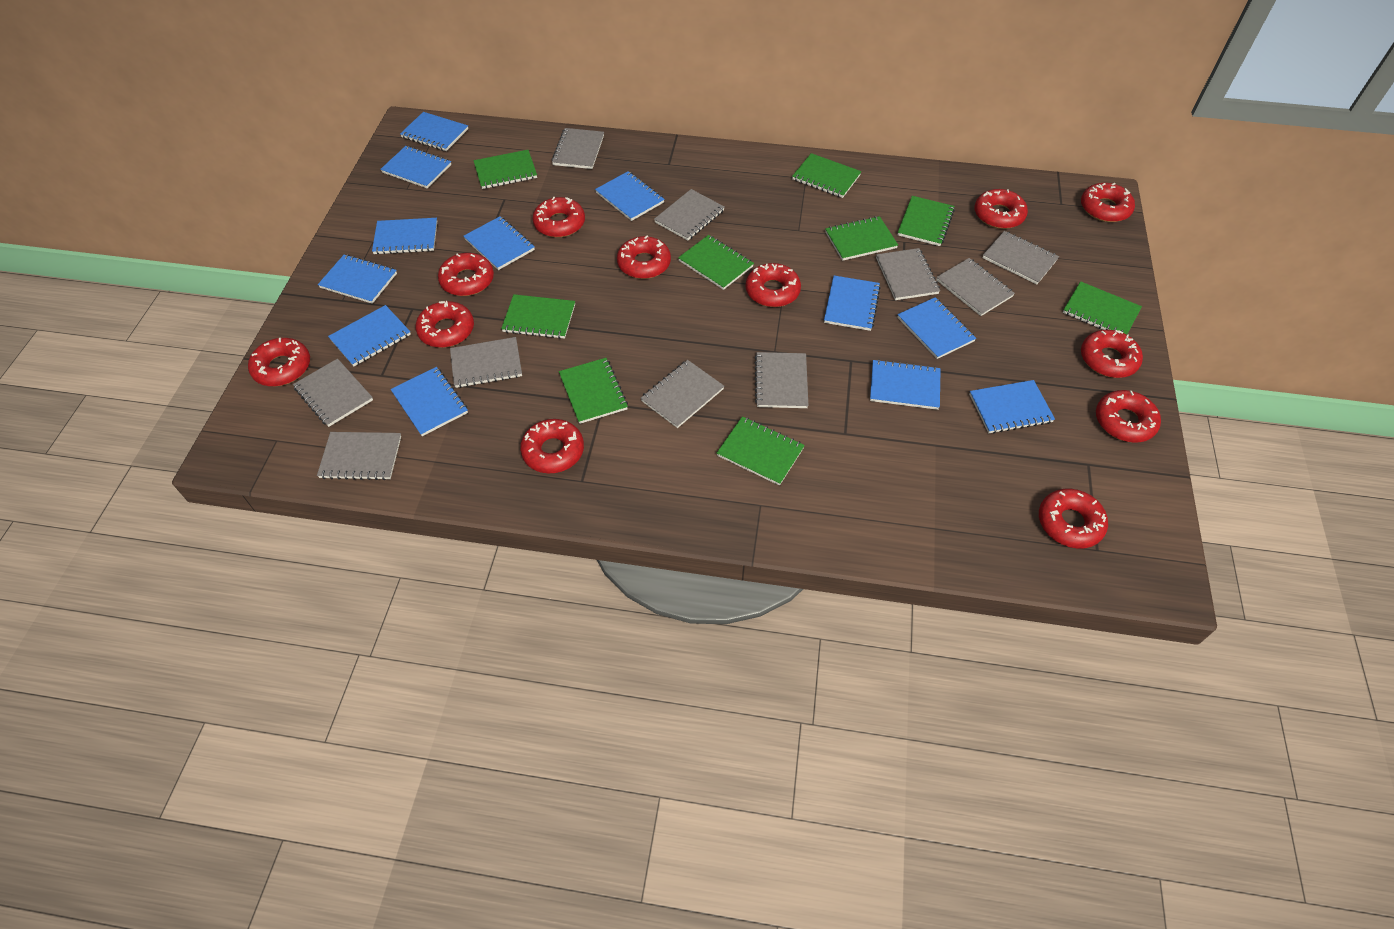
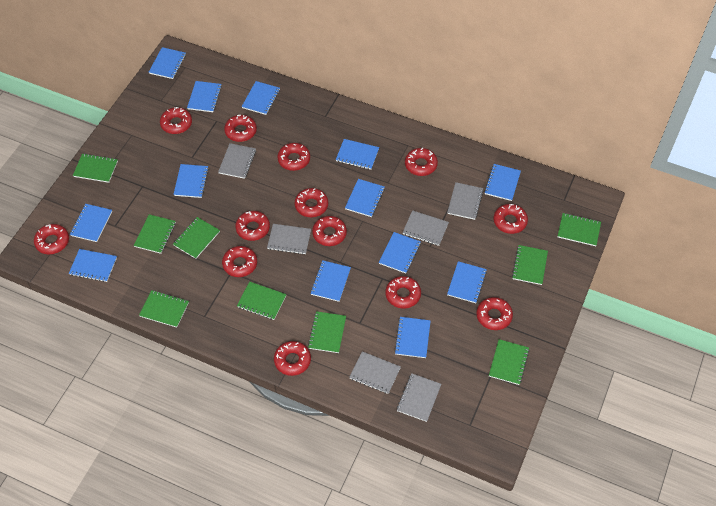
blue notebook: 12 -> 13
grey notebook: 10 -> 6
red donut: 12 -> 13

